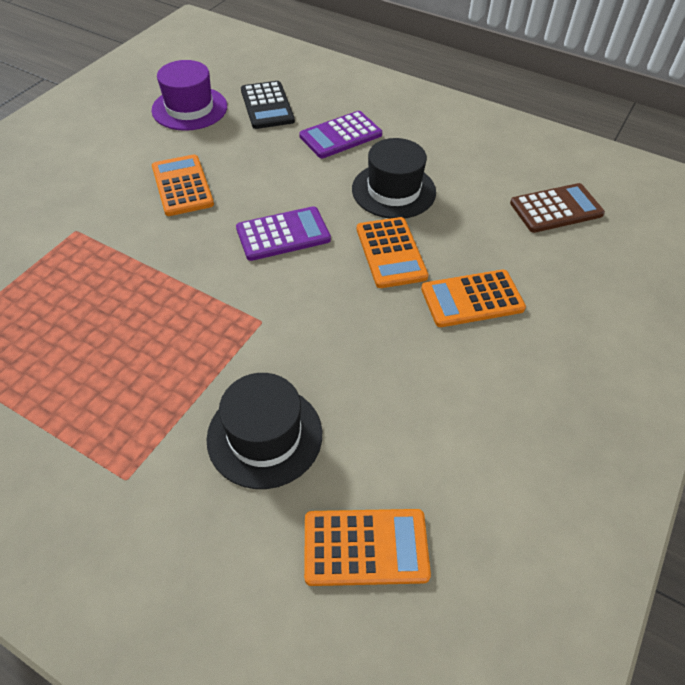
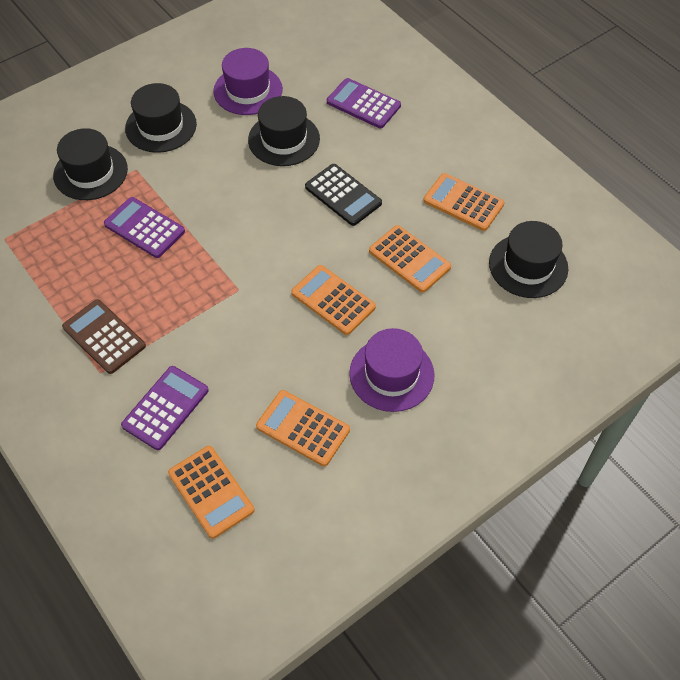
black hat: 2 -> 4
orange calculator: 4 -> 5
purple calculator: 2 -> 3
purple hat: 1 -> 2

